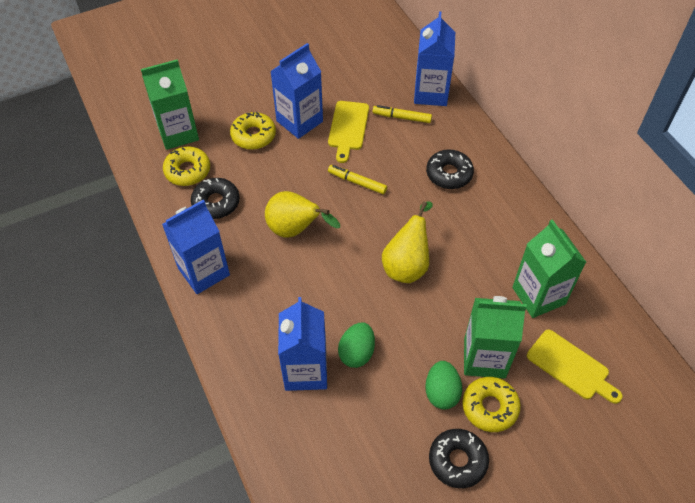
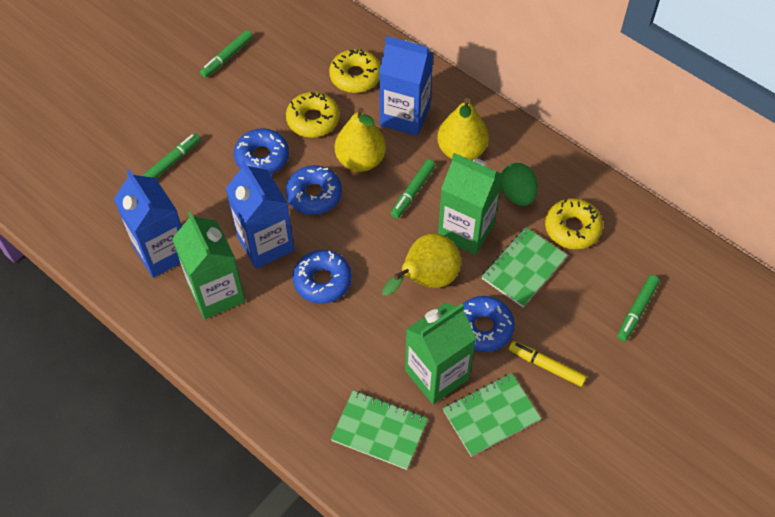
black donut: 3 -> 0
blue carton: 4 -> 3
blue donut: 0 -> 4
green egg: 2 -> 1
green marker: 0 -> 4
green notebook: 0 -> 3
yellow cutting board: 2 -> 0
yellow marker: 2 -> 1
yellow pear: 2 -> 3

